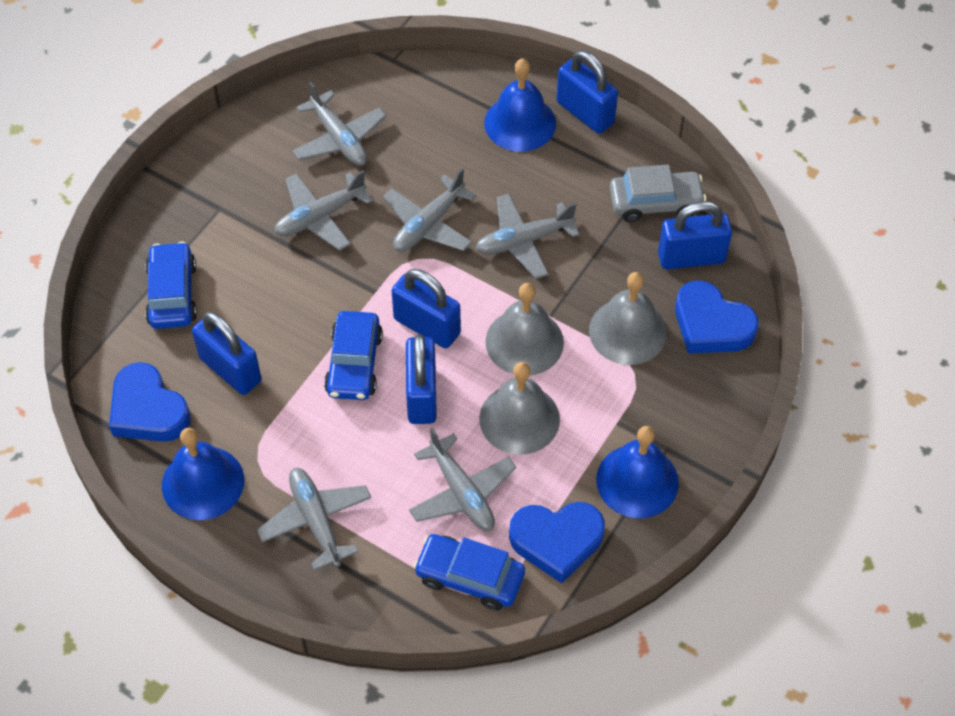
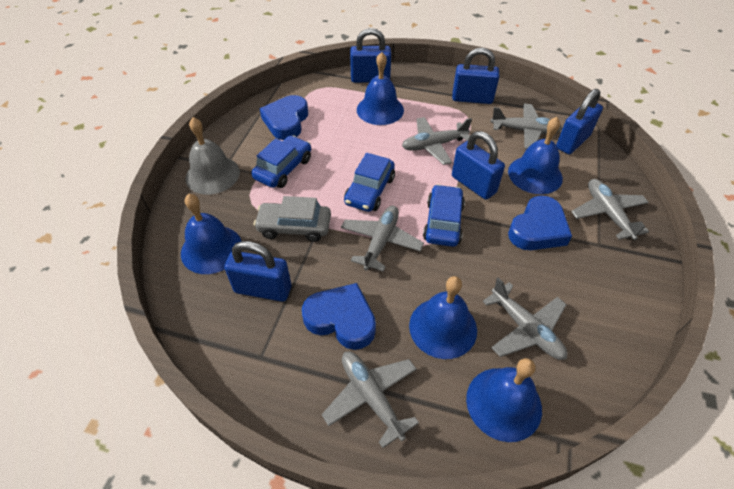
blue bell: 3 -> 5
grey bell: 3 -> 1

